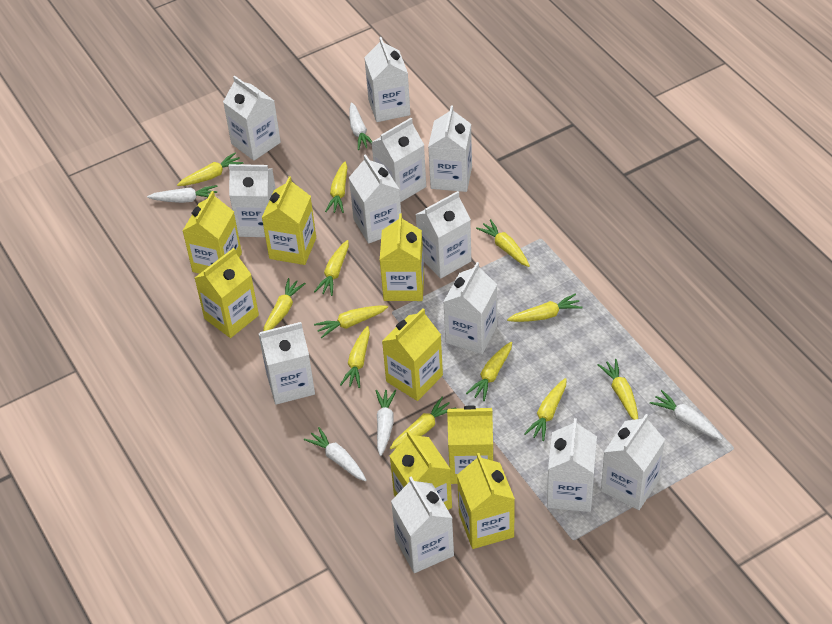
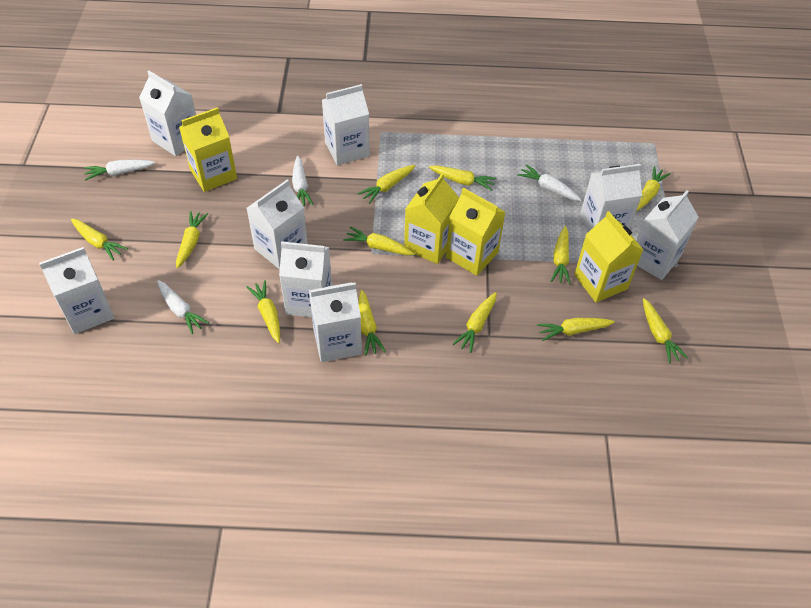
white carrot: 5 -> 4
white carton: 12 -> 8
yellow carton: 8 -> 4

